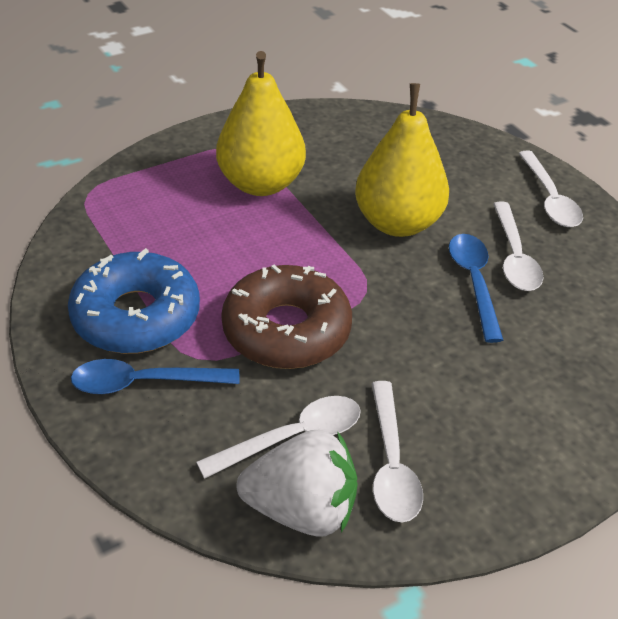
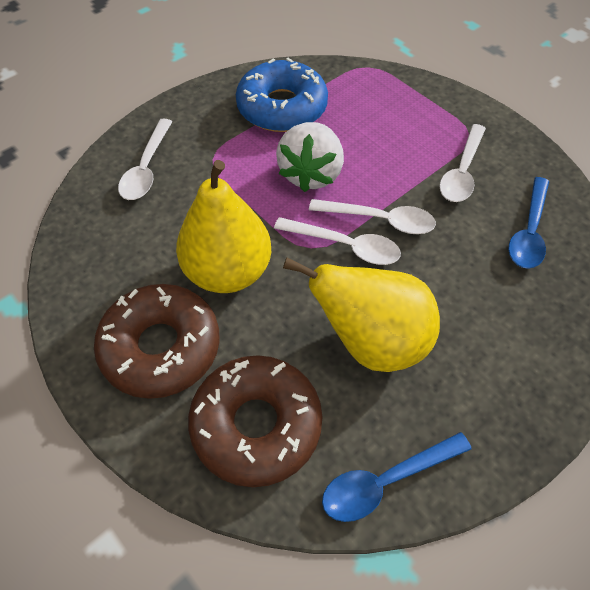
brown donut: 1 -> 2

